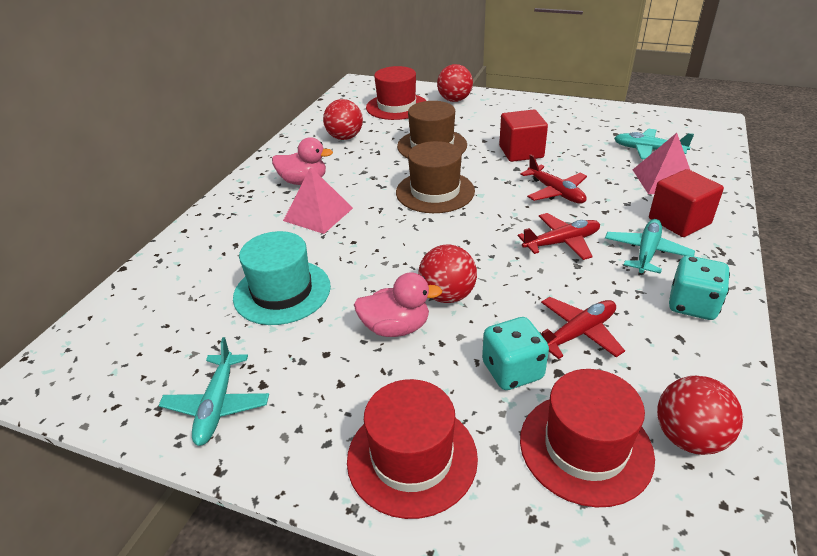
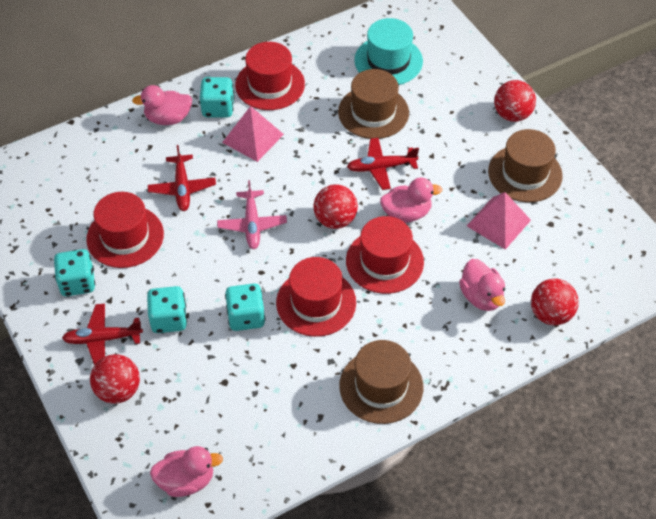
brown hat: 2 -> 3
pink duck: 2 -> 4
pink plane: 0 -> 1
red cube: 2 -> 0
red hat: 3 -> 4
turquoise dice: 2 -> 4
turquoise plane: 3 -> 0

